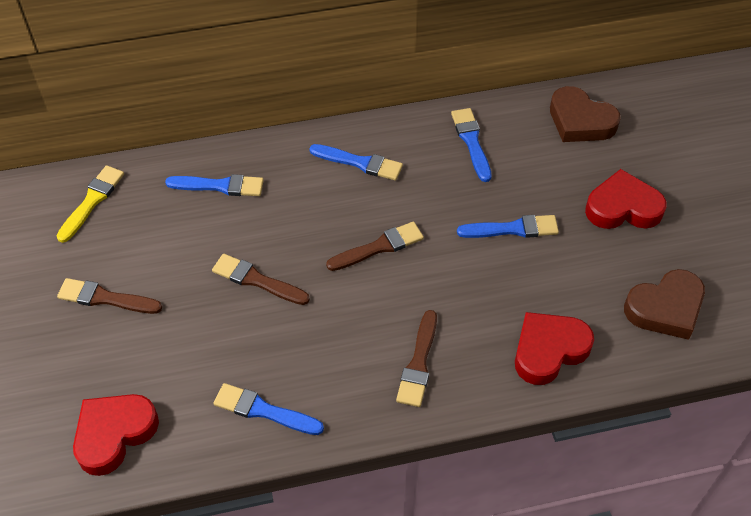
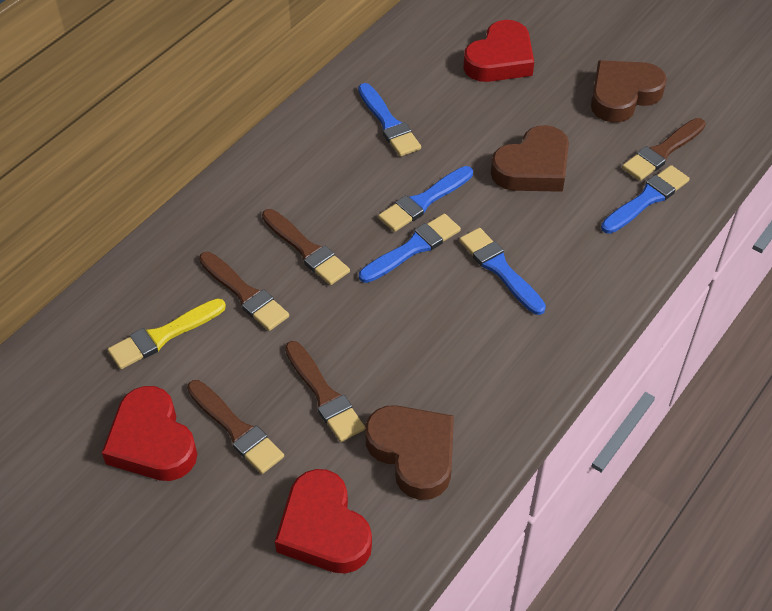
brown brush: 4 -> 5
brown heart: 2 -> 3

